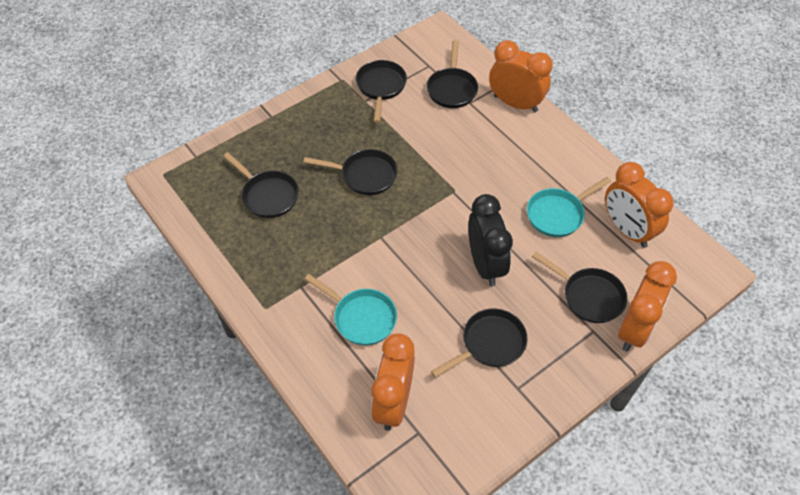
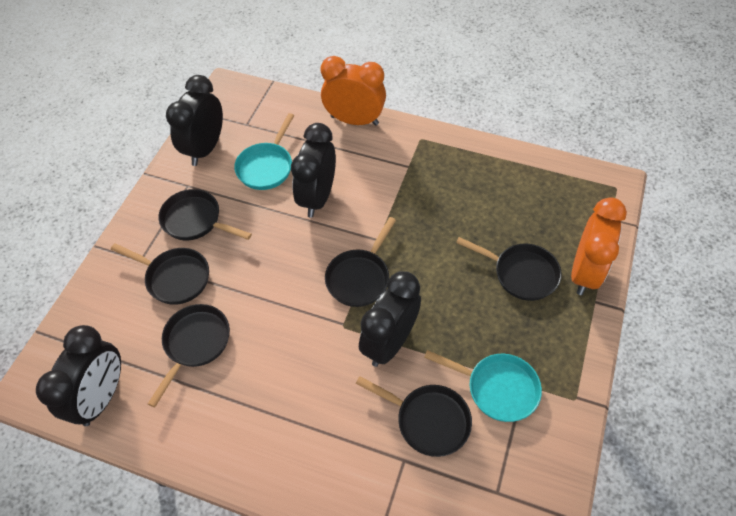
black clock: 1 -> 4
orange clock: 4 -> 2

